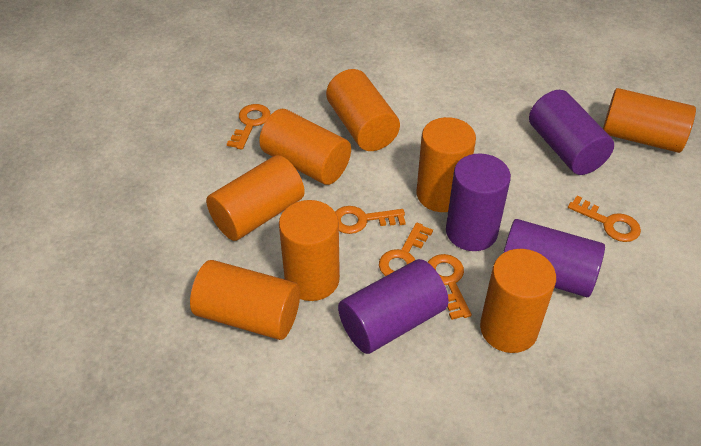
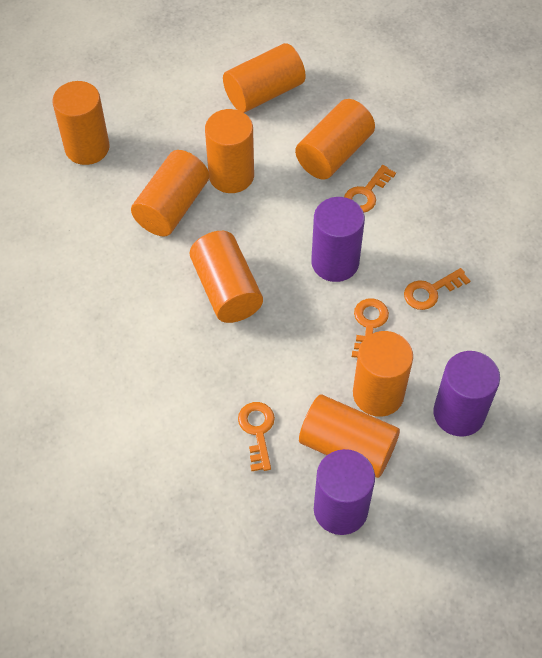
orange key: 5 -> 4
purple cylinder: 4 -> 3

